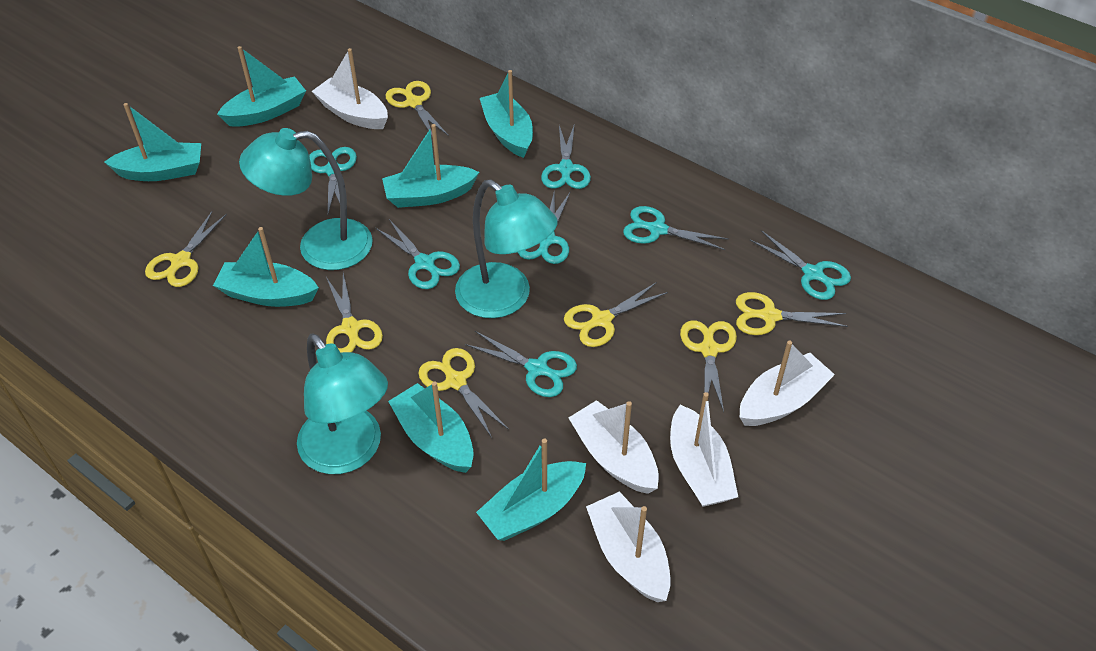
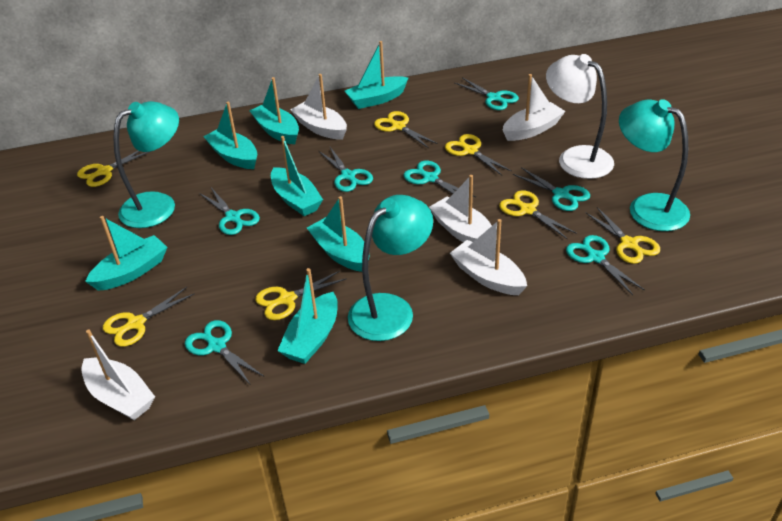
white lamp: 0 -> 1

